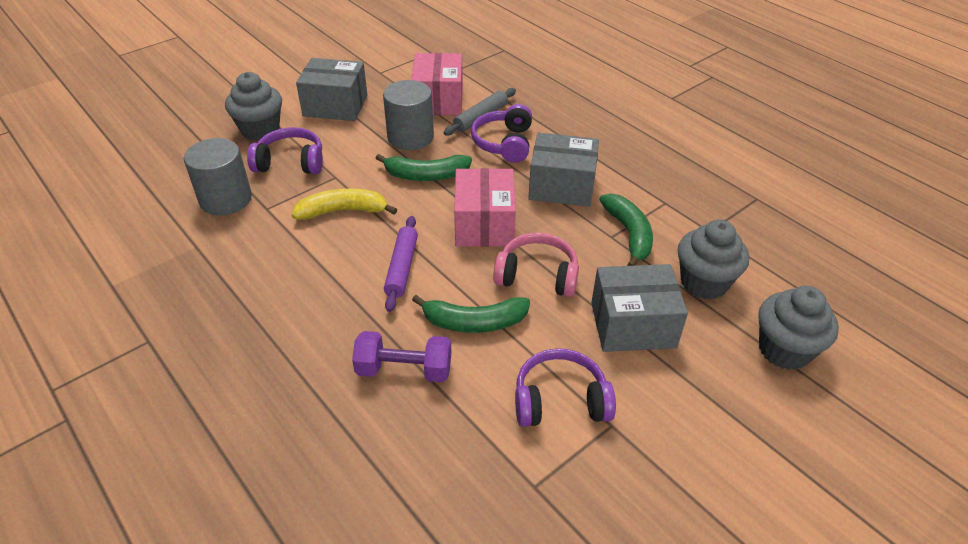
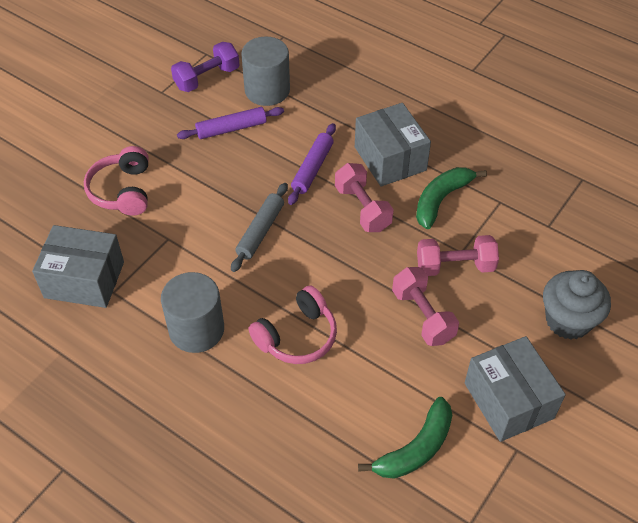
green banana: 3 -> 2
grey cupcake: 3 -> 1
pink box: 2 -> 0
pink dumbbell: 0 -> 3
pink headphones: 1 -> 2
purple headphones: 3 -> 0
purple rolling pin: 1 -> 2
yellow banana: 1 -> 0

